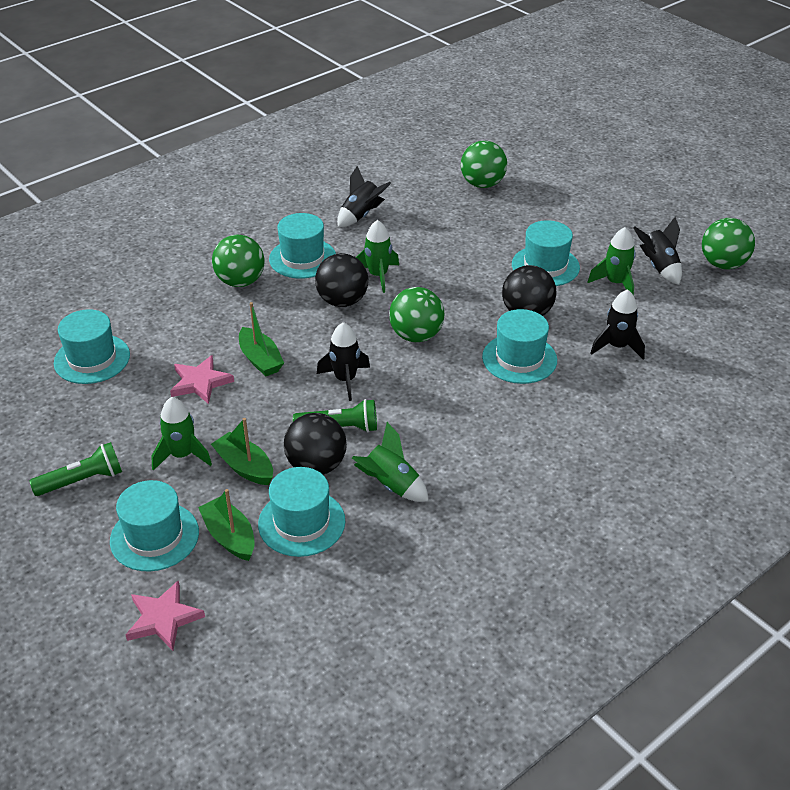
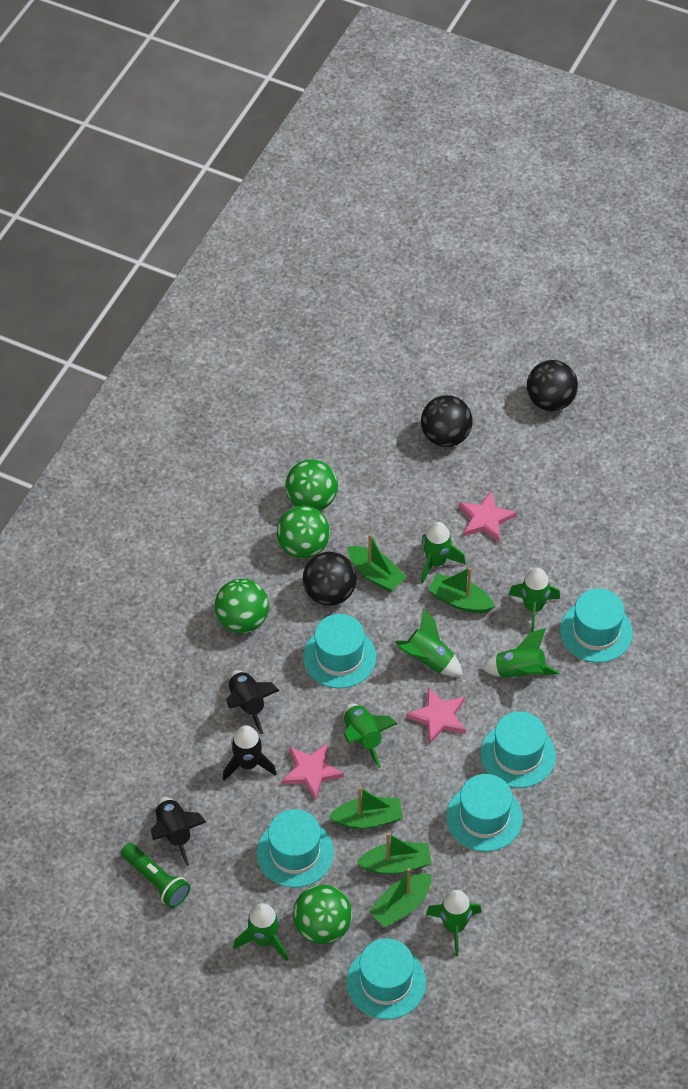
black rocket: 4 -> 3
green boat: 3 -> 5
green flashlight: 2 -> 1
green rocket: 4 -> 7
pink star: 2 -> 3

